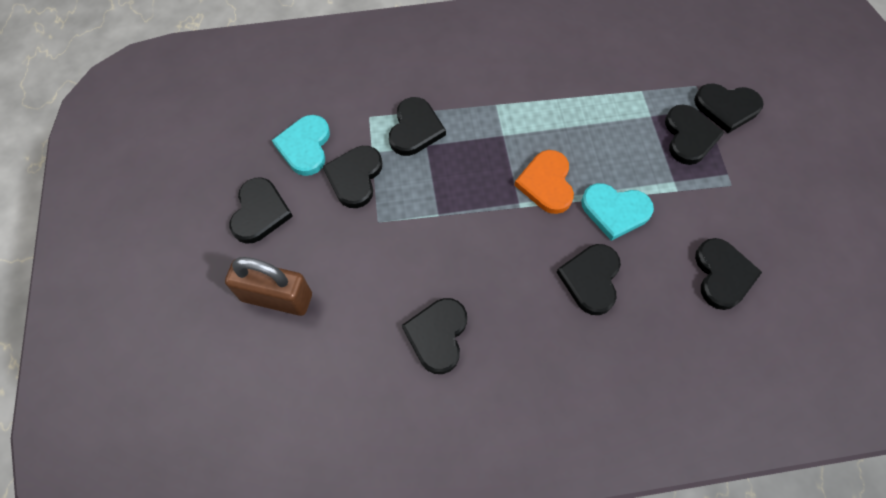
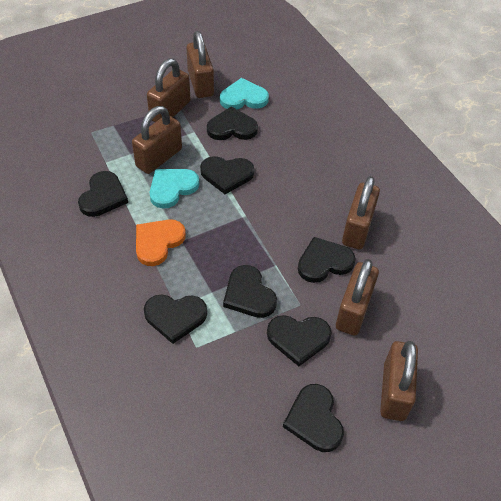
brown padlock: 1 -> 6

